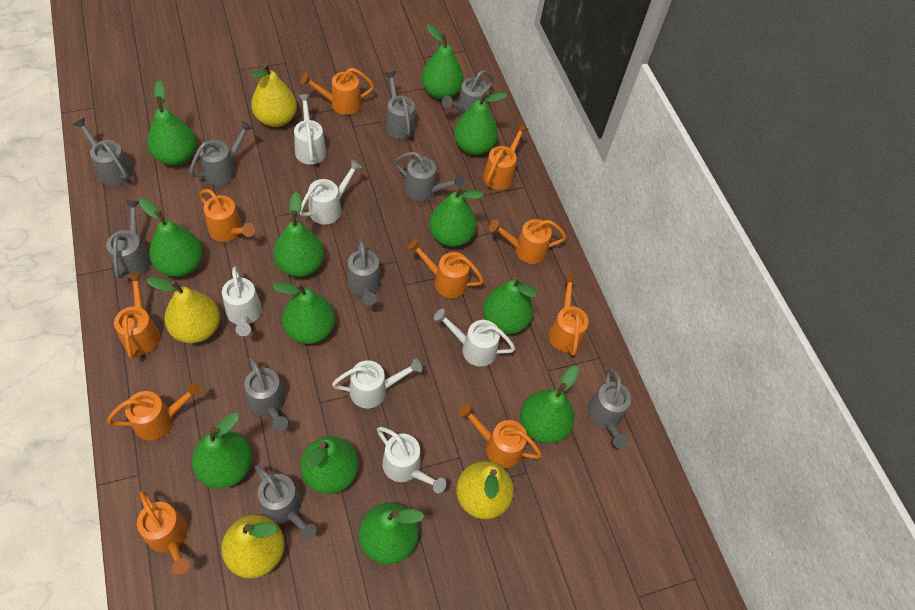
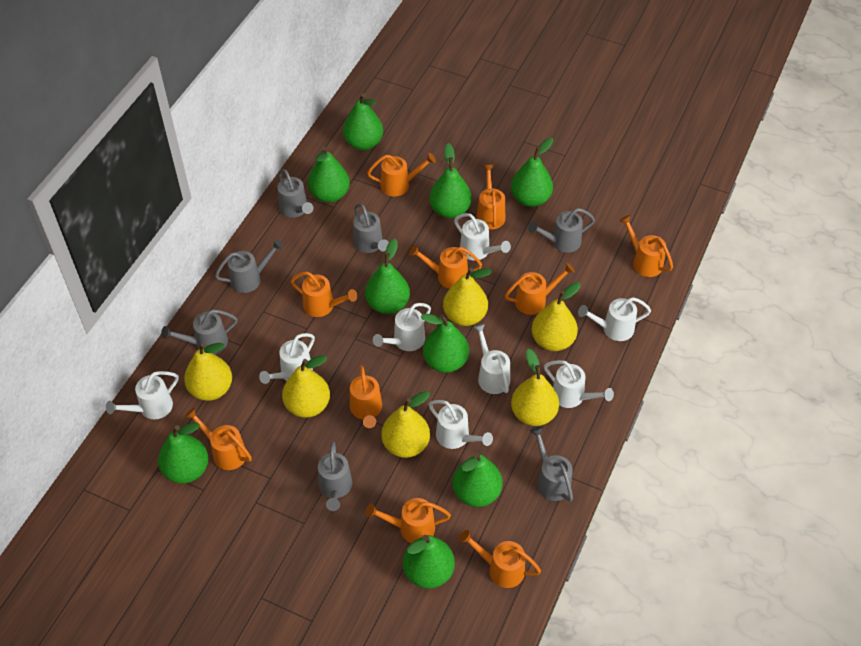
green pear: 12 -> 9
grey watering can: 10 -> 7
white watering can: 6 -> 8
yellow pear: 4 -> 6

